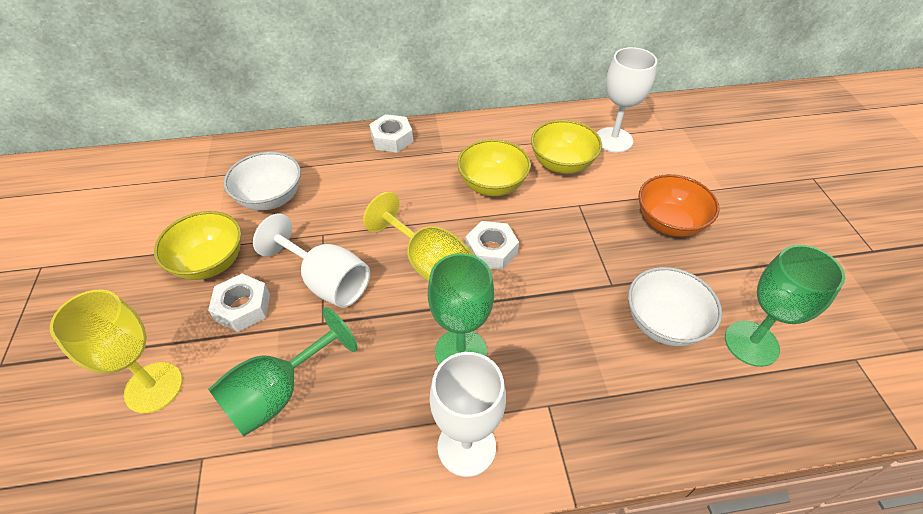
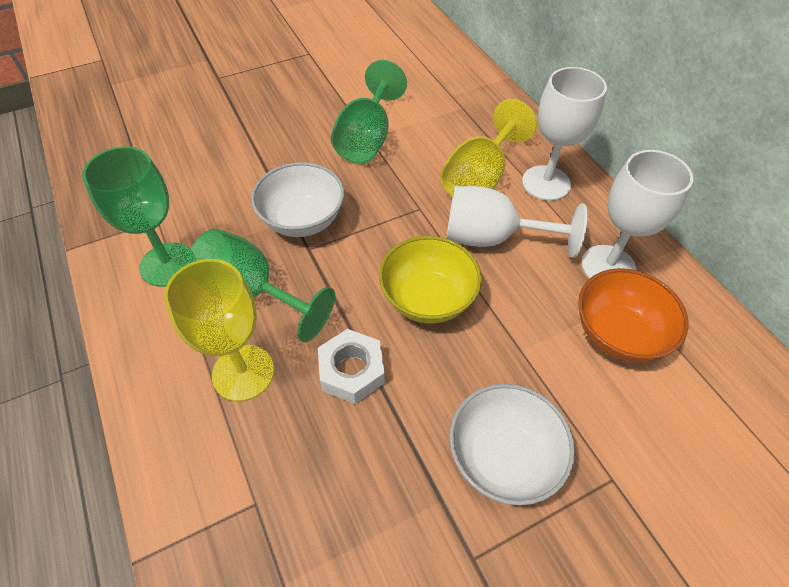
white nut: 3 -> 1
yellow bowl: 3 -> 1

